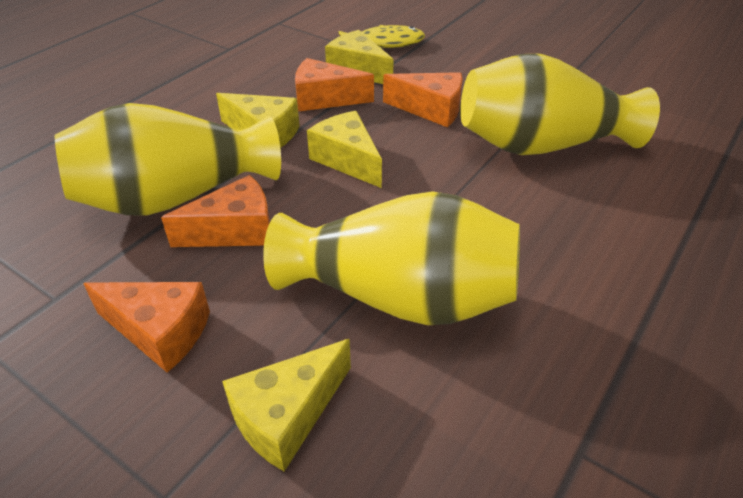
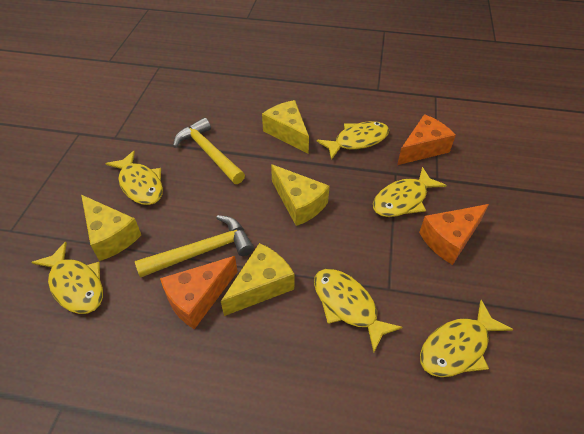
orange cheese: 4 -> 3
yellow fish: 1 -> 6
yellow hammer: 0 -> 2
yellow vase: 3 -> 0

